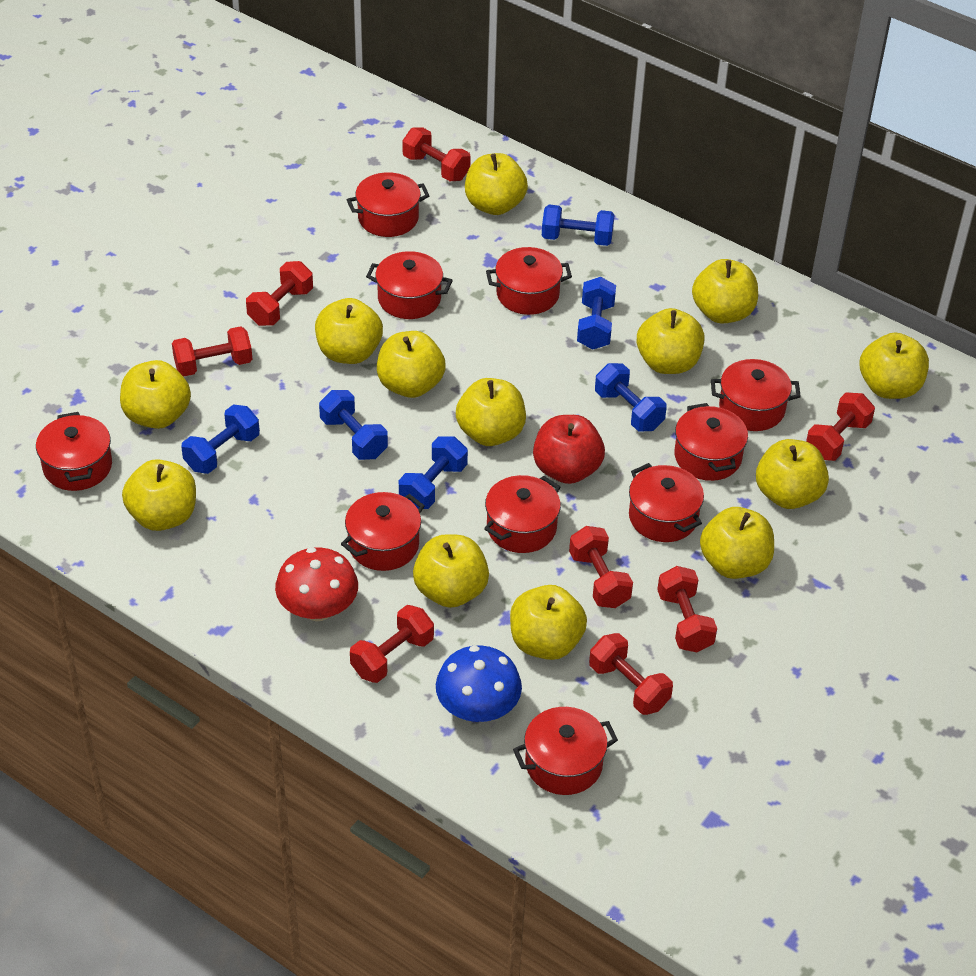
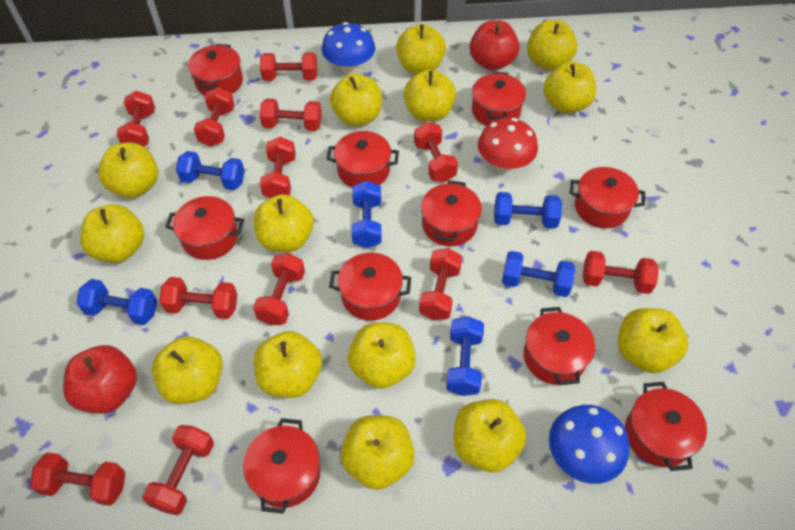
blue mushroom: 1 -> 2
red apple: 1 -> 2
red dumbbell: 8 -> 12
yellow apple: 13 -> 14

